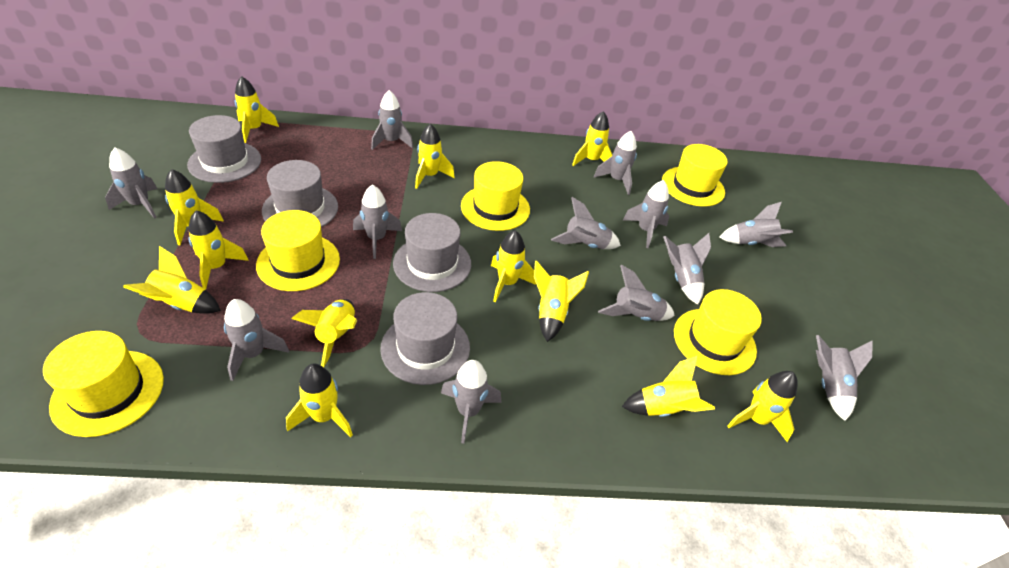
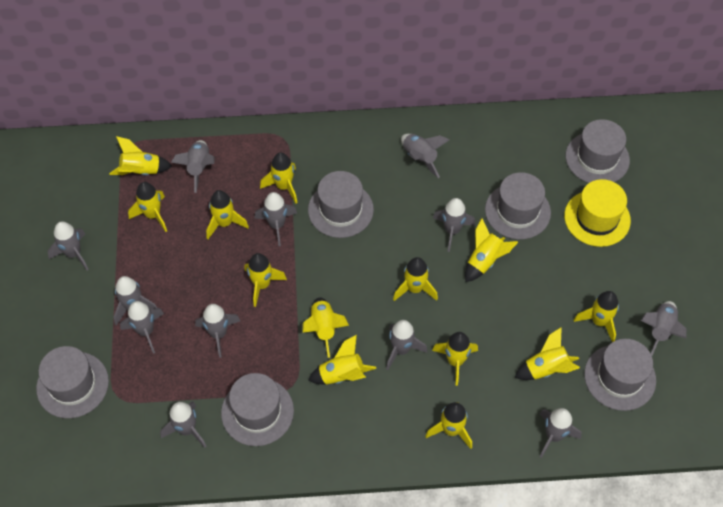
grey hat: 4 -> 6
yellow hat: 5 -> 1
yellow rocket: 12 -> 13

